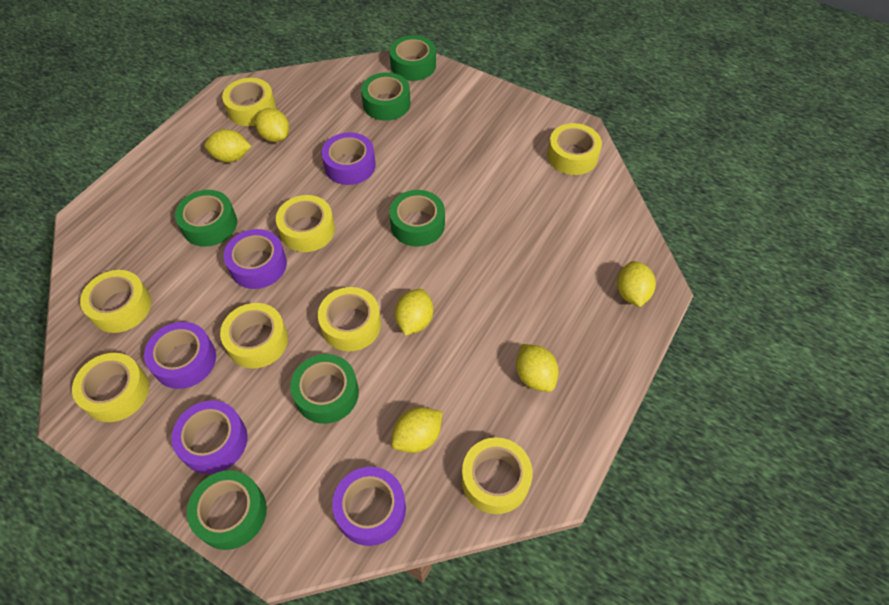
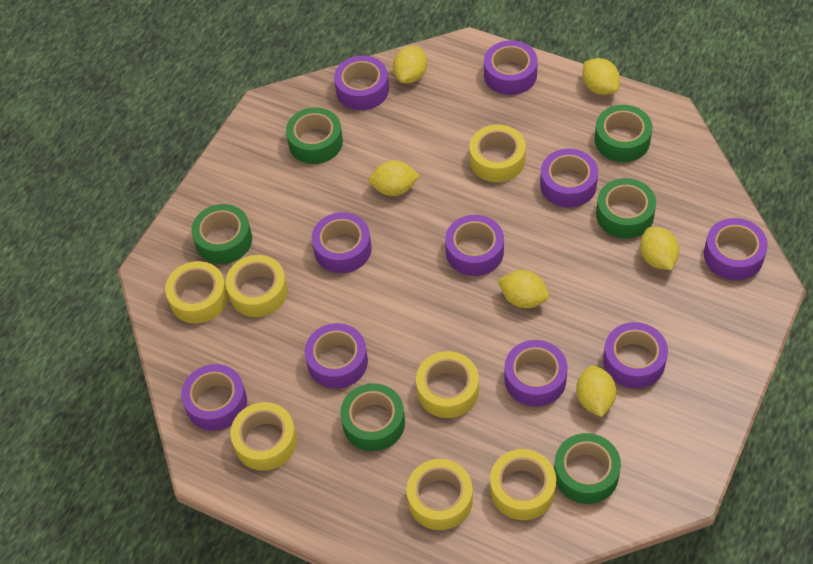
purple tape: 5 -> 10
yellow tape: 8 -> 7

